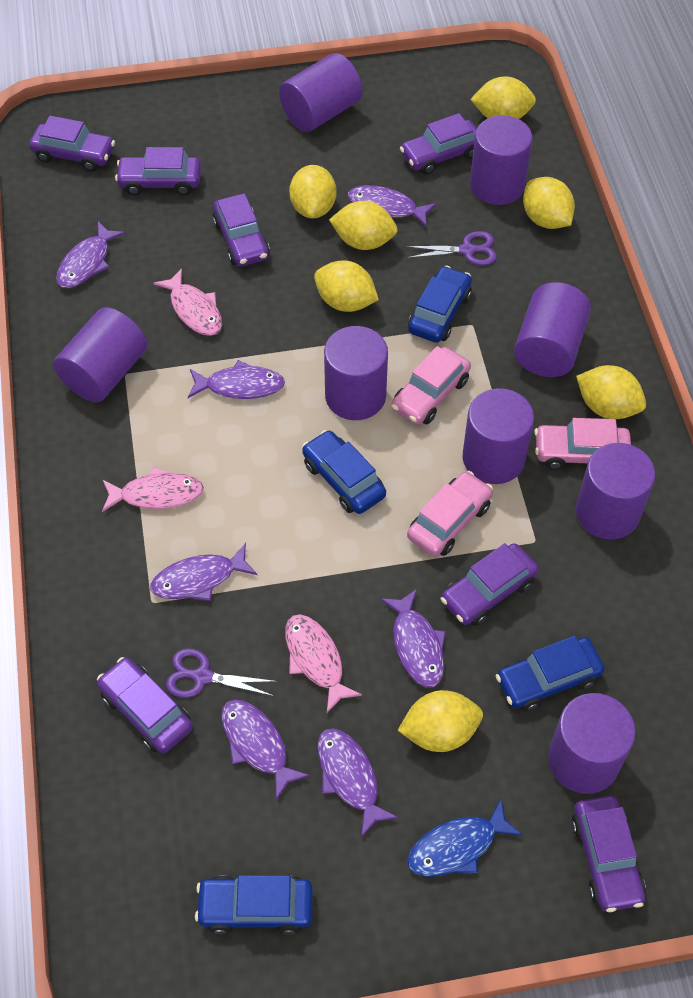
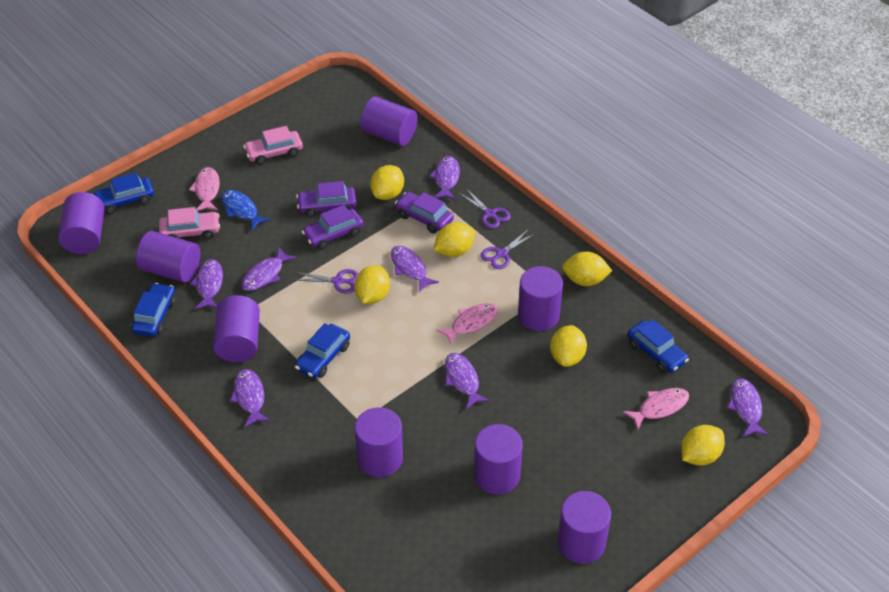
pink car: 3 -> 2
purple car: 7 -> 3
purple scissors: 2 -> 3
yellow lemon: 7 -> 6

